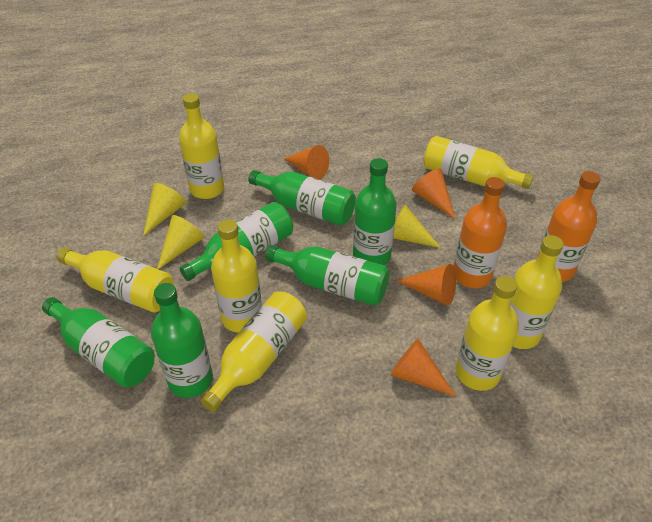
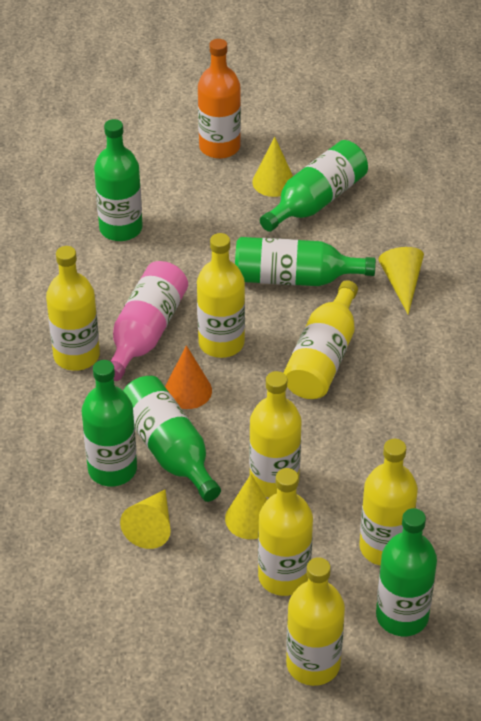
orange bottle: 2 -> 1
orange cone: 4 -> 1
pink bottle: 0 -> 1
yellow cone: 3 -> 4

